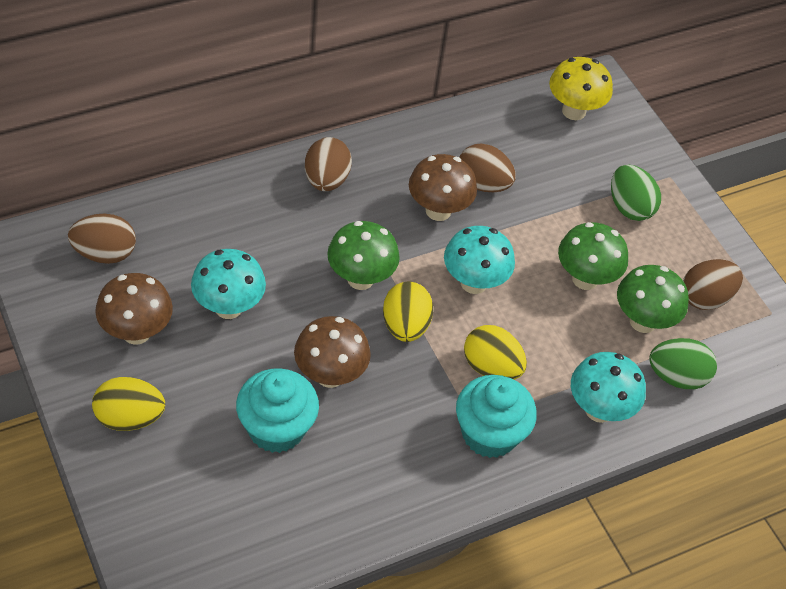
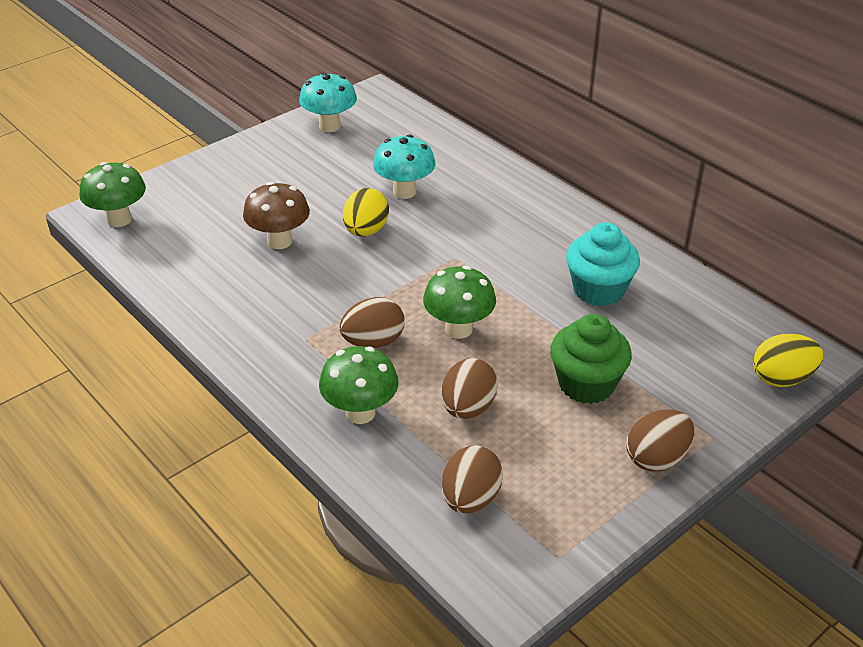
brown mushroom: 3 -> 1
green cupcake: 0 -> 1
green egg: 2 -> 0
turquoise cupcake: 2 -> 1
turquoise mushroom: 3 -> 2
yellow egg: 3 -> 2
yellow mushroom: 1 -> 0

